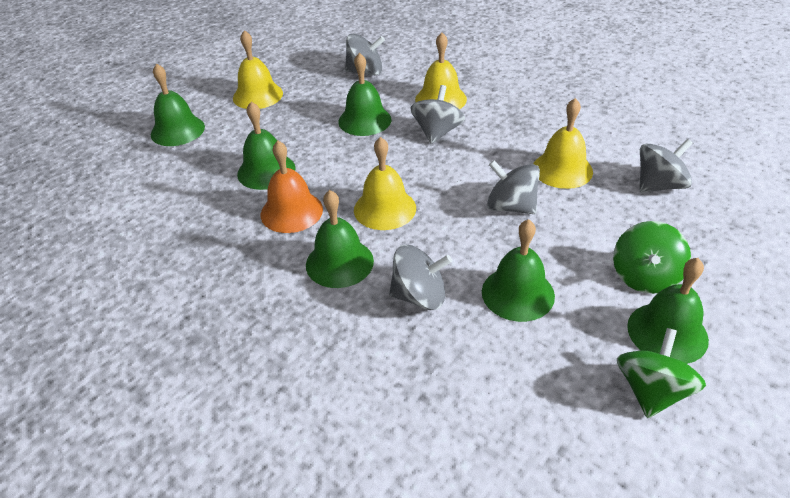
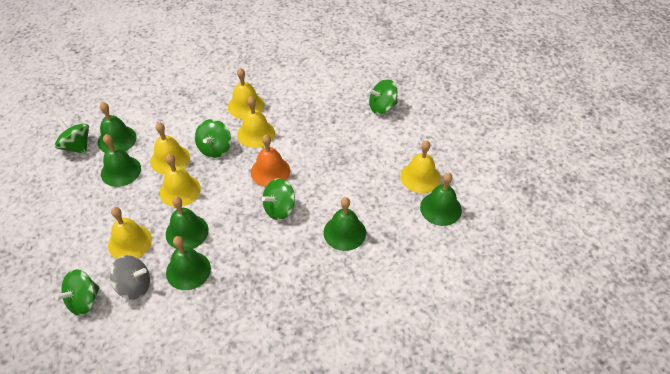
green spinning top: 2 -> 5
grey spinning top: 5 -> 1
yellow bell: 4 -> 6

